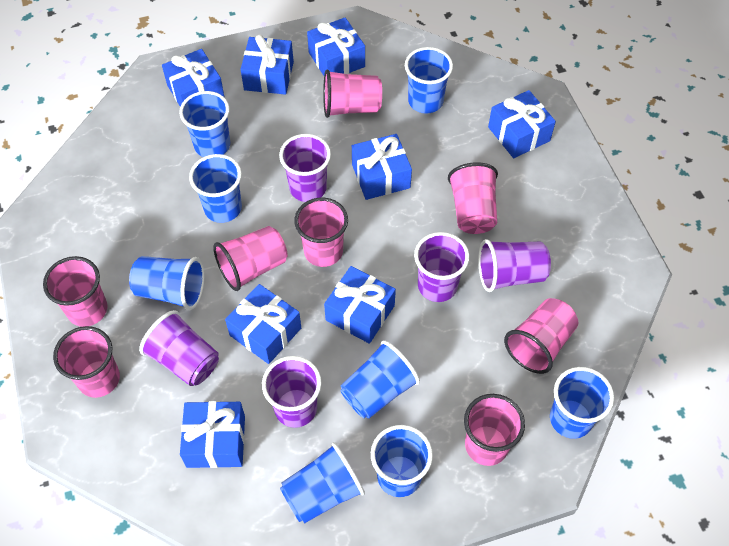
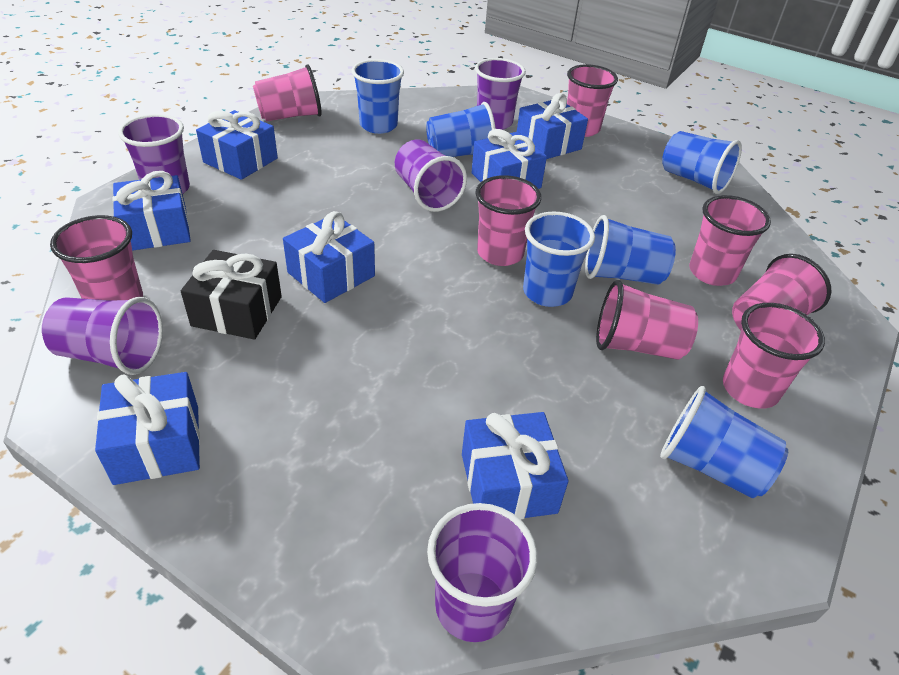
black gift: 0 -> 1
blue cup: 8 -> 6
blue gift: 8 -> 7

